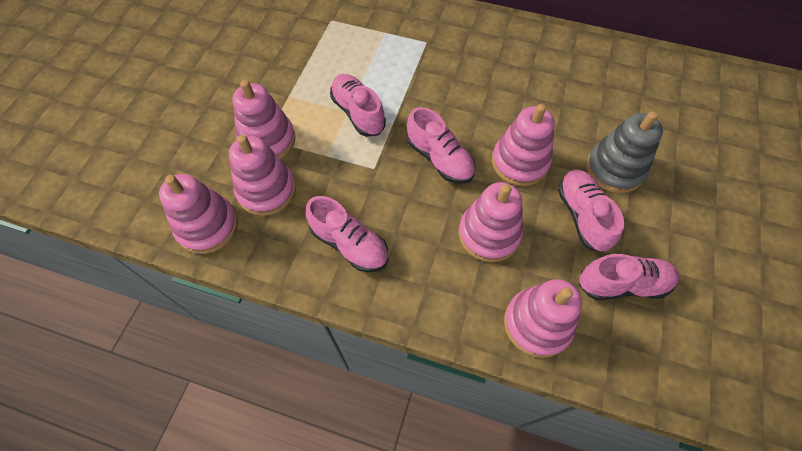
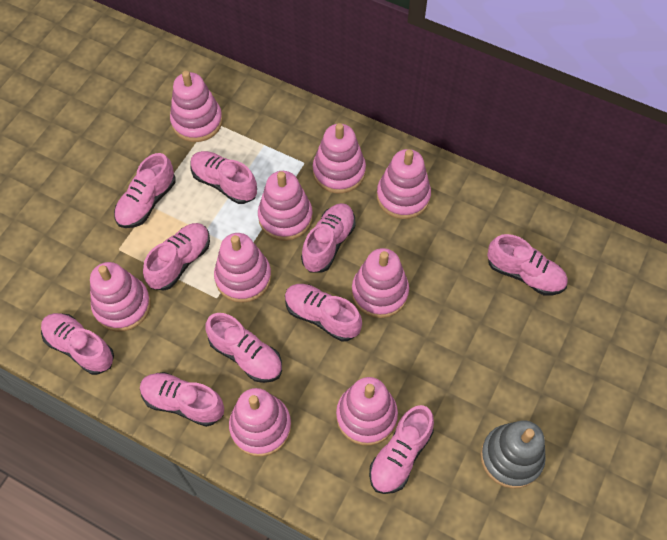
pink shoe: 5 -> 10
pink stacking toy: 6 -> 9

